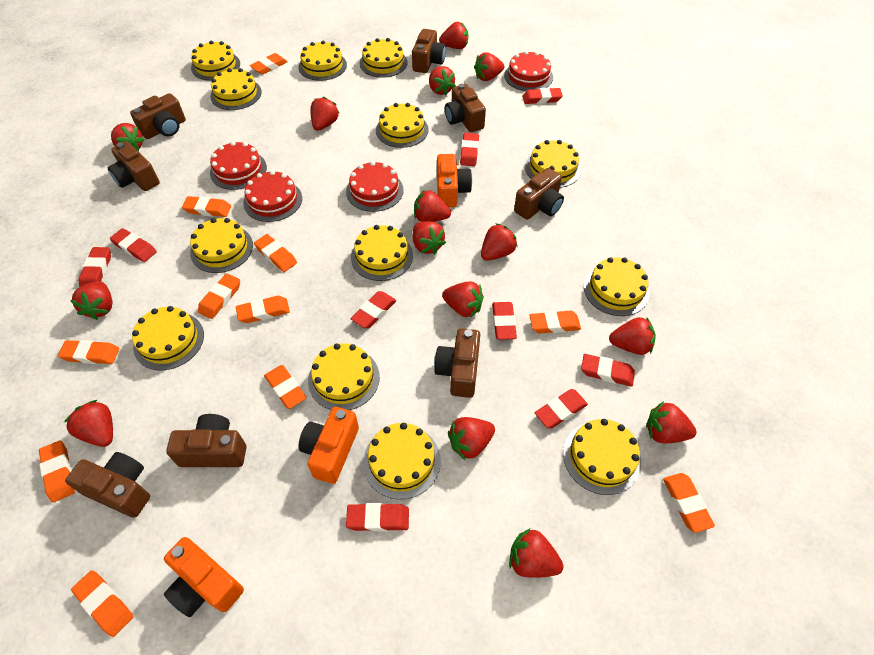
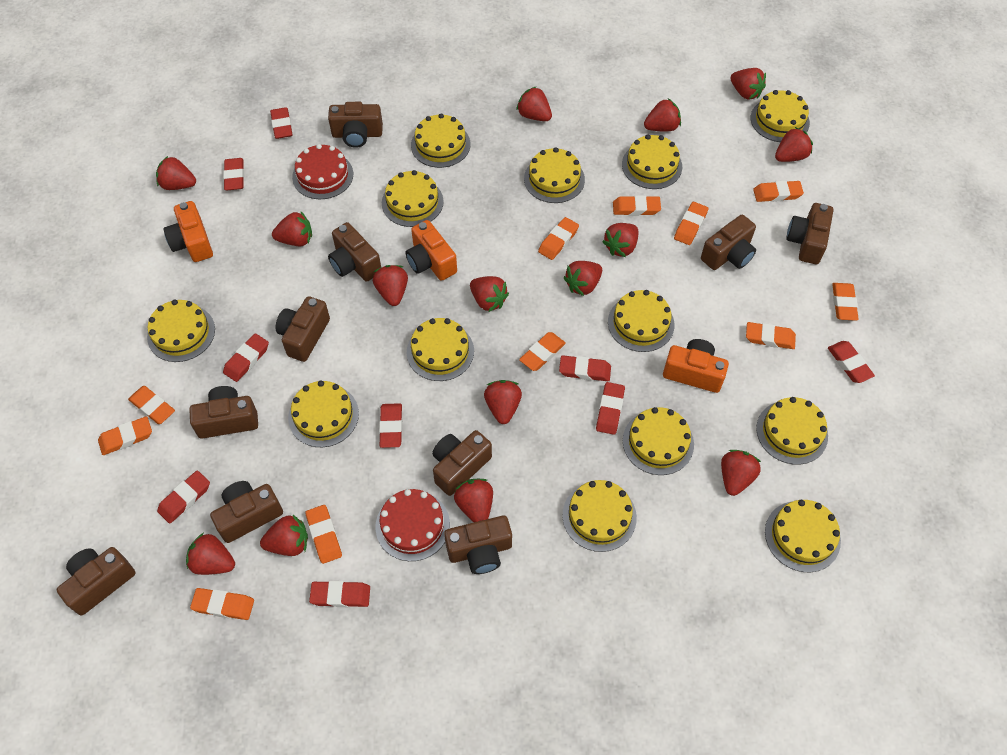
brown camera: 8 -> 10
red cake: 4 -> 2

